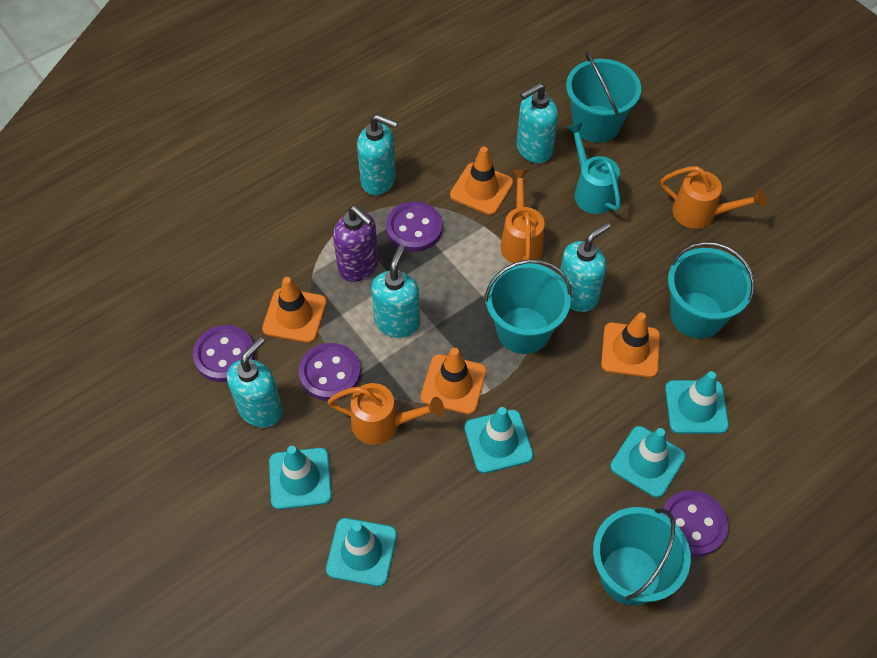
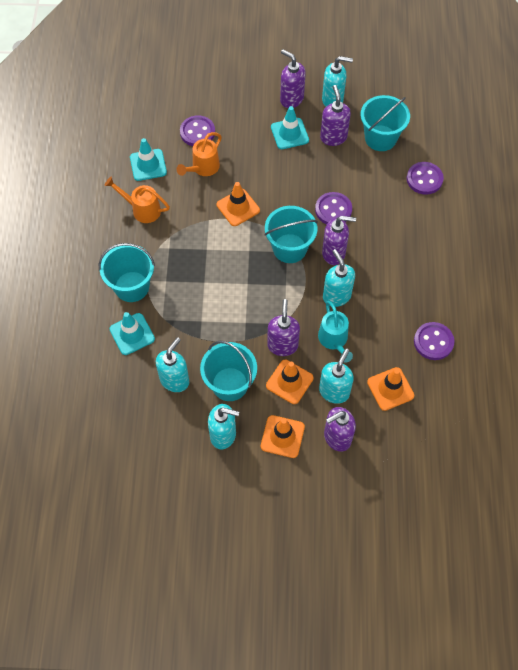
orange watering can: 3 -> 2
purple soap dispenser: 1 -> 5
turquoise traffic cone: 5 -> 3

